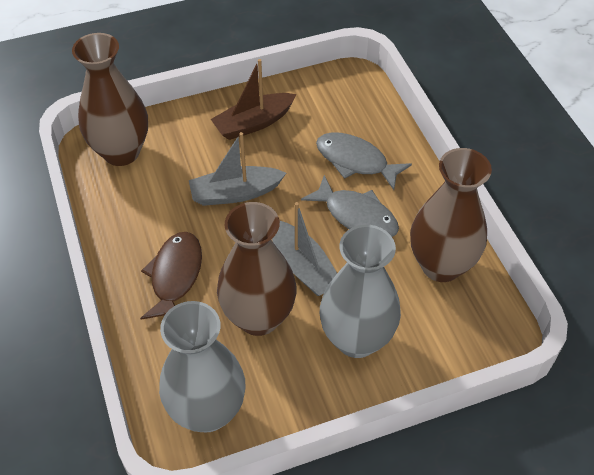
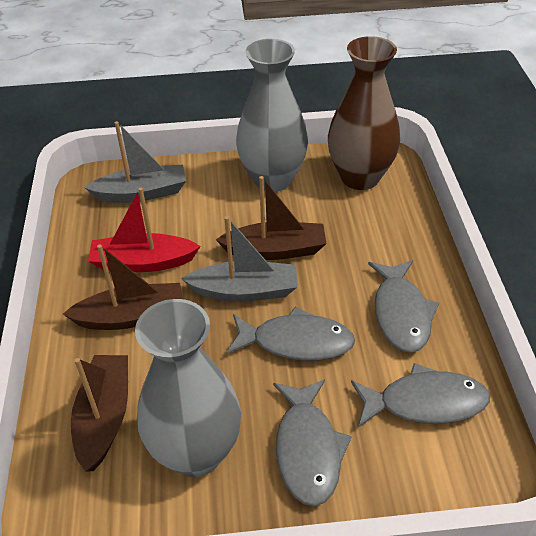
brown boat: 1 -> 3
brown fish: 1 -> 0
brown vase: 3 -> 1
grey fish: 2 -> 4
red boat: 0 -> 1

